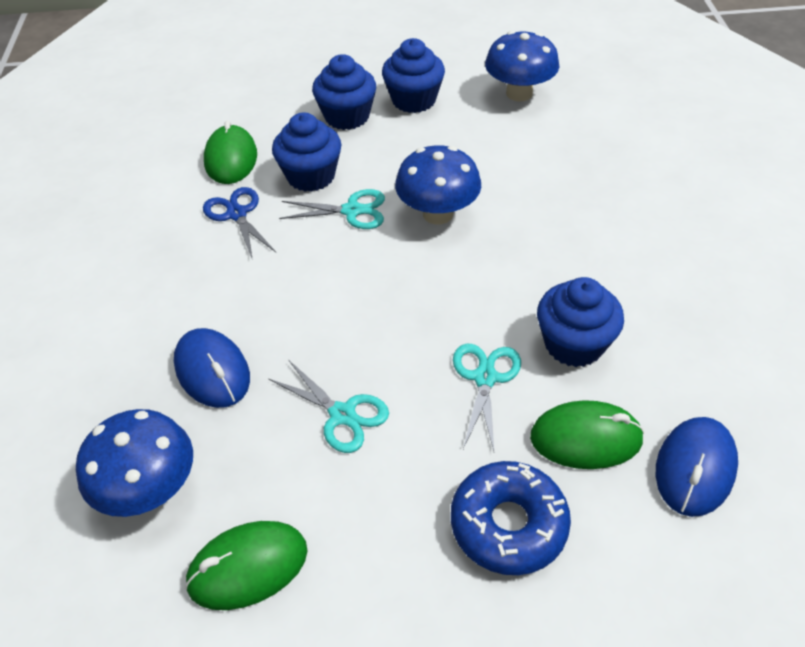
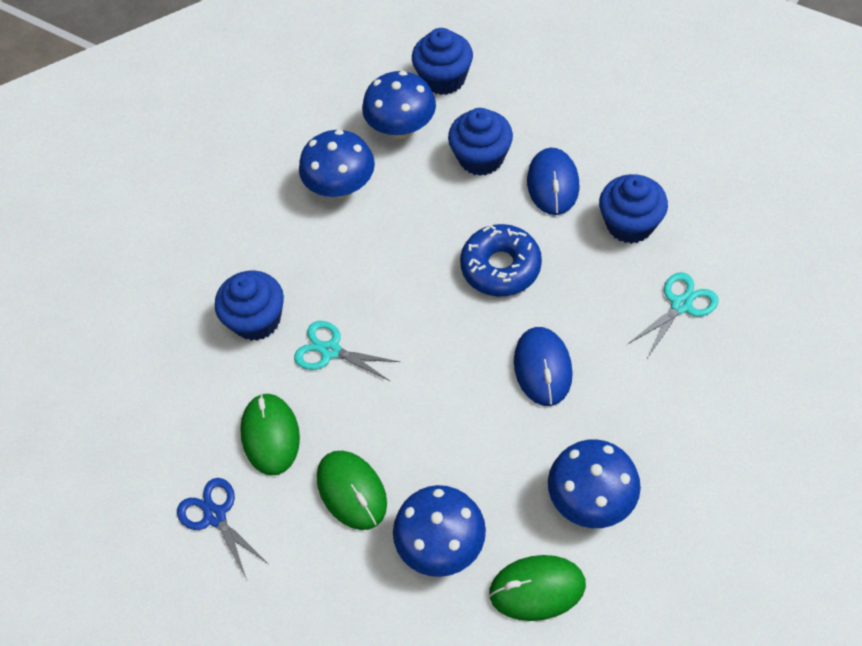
blue mushroom: 3 -> 4
turquoise scissors: 3 -> 2

